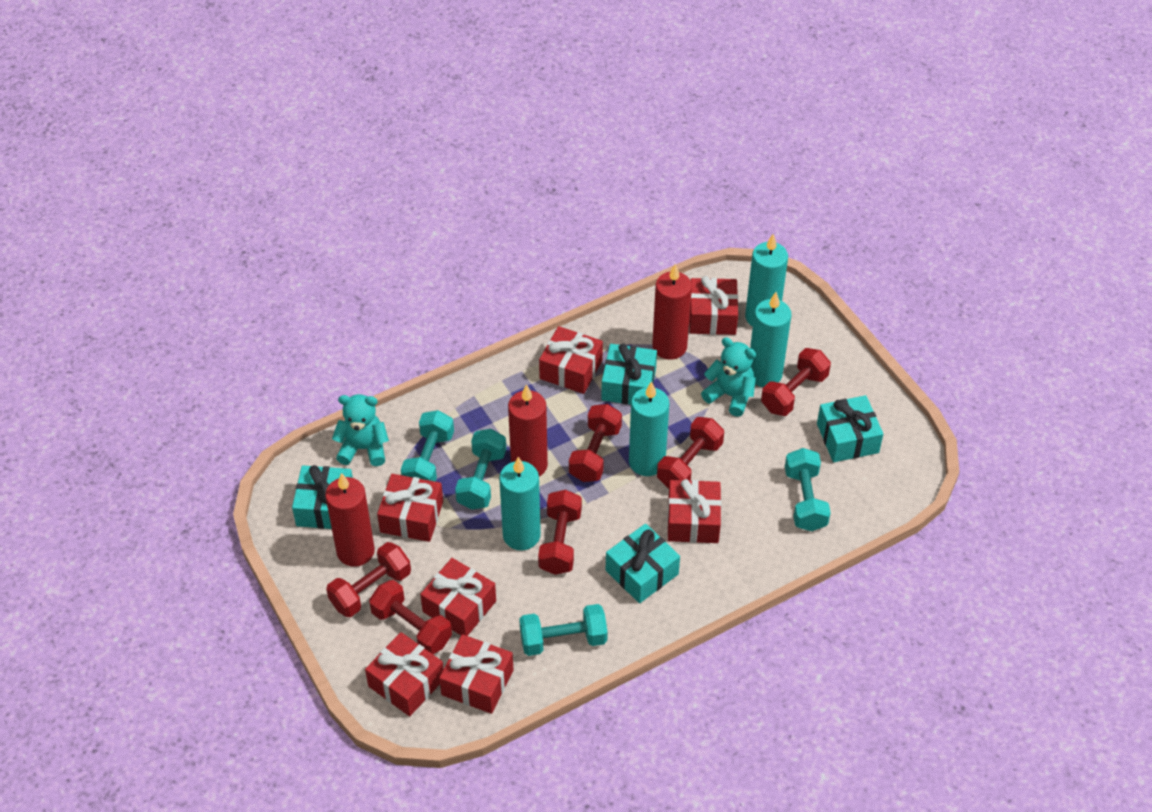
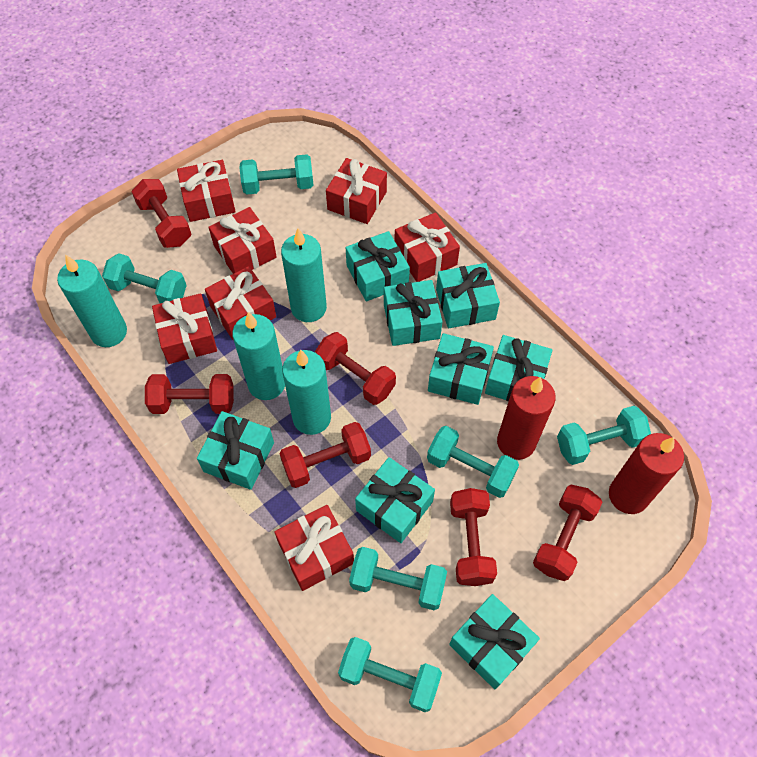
red candle: 3 -> 2
turquoise dumbbell: 4 -> 6
turquoise gift: 4 -> 8
turquoise teddy bear: 2 -> 0

